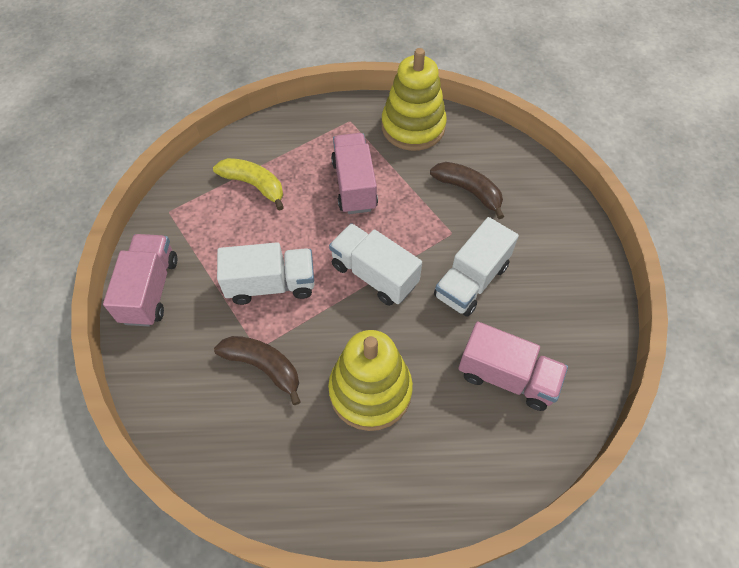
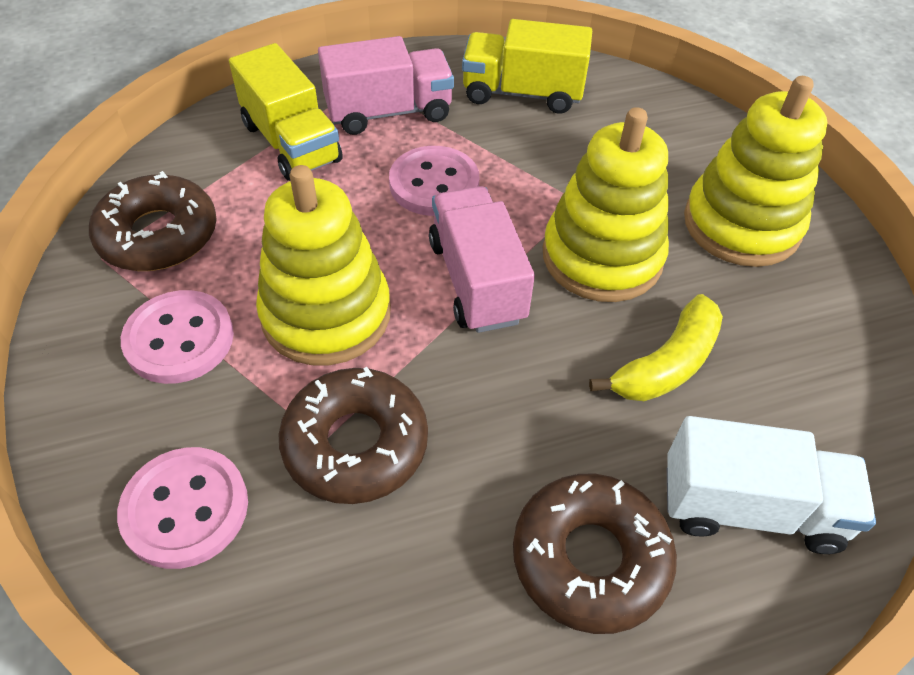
brown banana: 2 -> 0
brown donut: 0 -> 3
pink button: 0 -> 3
pink truck: 3 -> 2
white truck: 3 -> 1
yellow stacking toy: 2 -> 3
yellow truck: 0 -> 2

